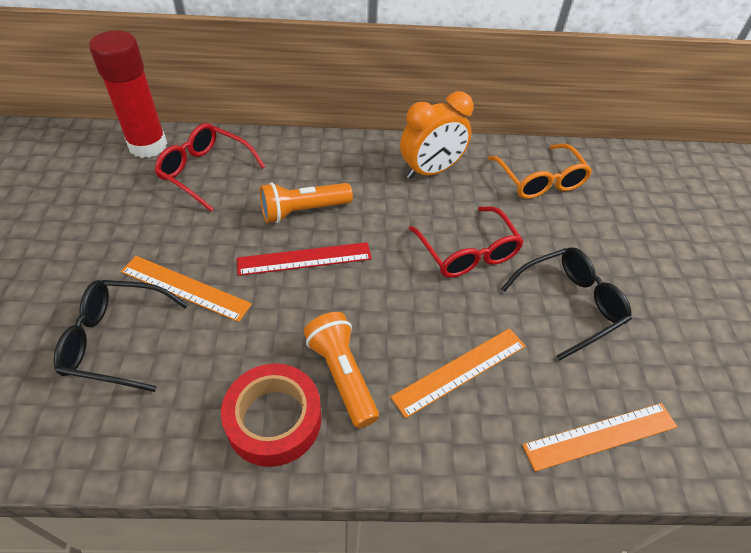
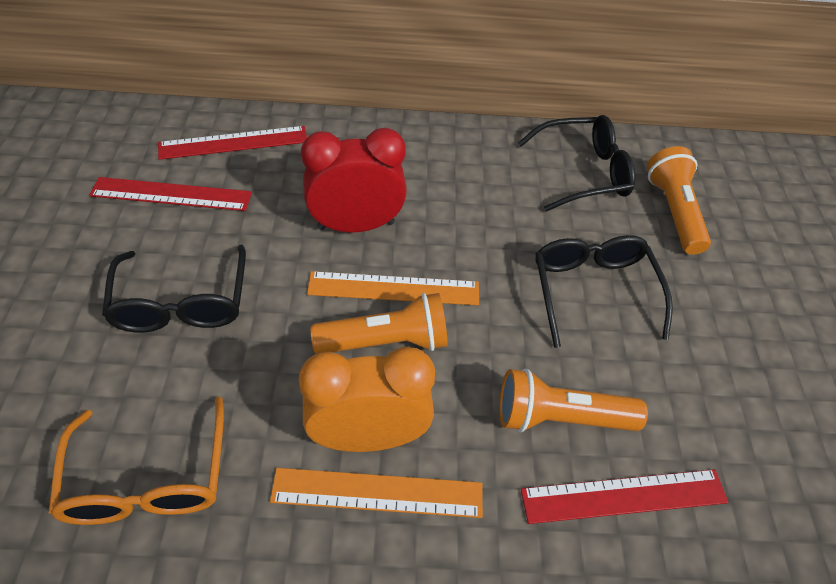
black glasses: 2 -> 3
orange flashlight: 2 -> 3
orange ruler: 3 -> 2
red clock: 0 -> 1
red glasses: 2 -> 0
red glue stick: 1 -> 0
red ruler: 1 -> 3
red tape: 1 -> 0

